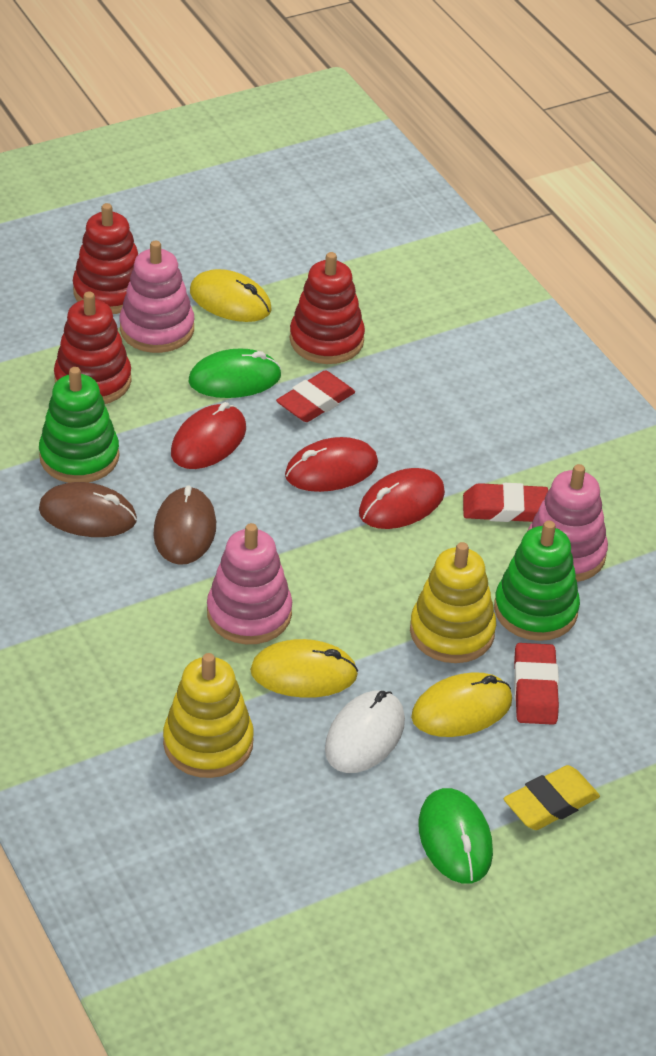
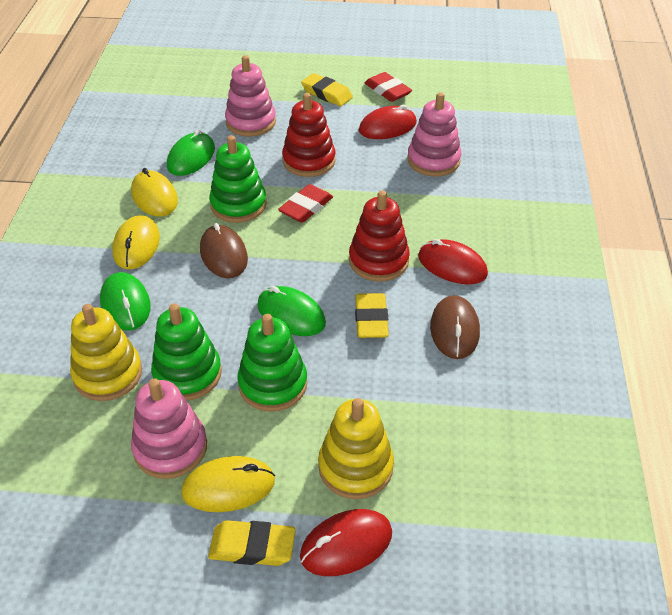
green mouse: 2 -> 3
green stacking toy: 2 -> 3
red eraser: 3 -> 2
red stacking toy: 3 -> 2
white mouse: 1 -> 0
yellow eraser: 1 -> 3

